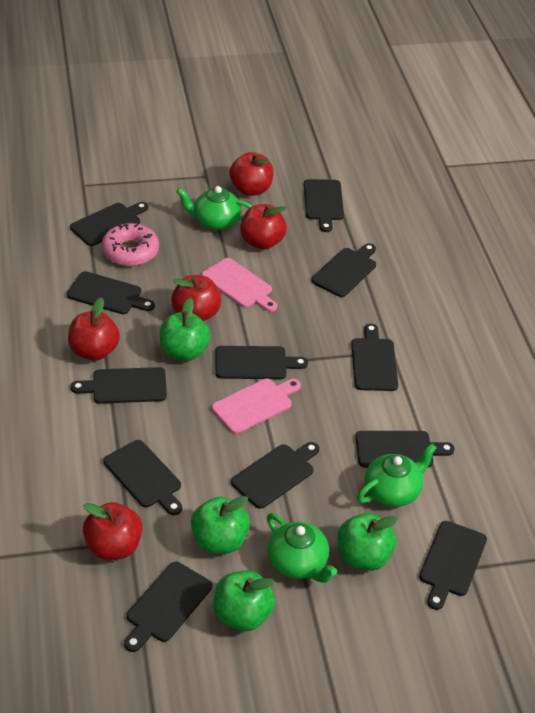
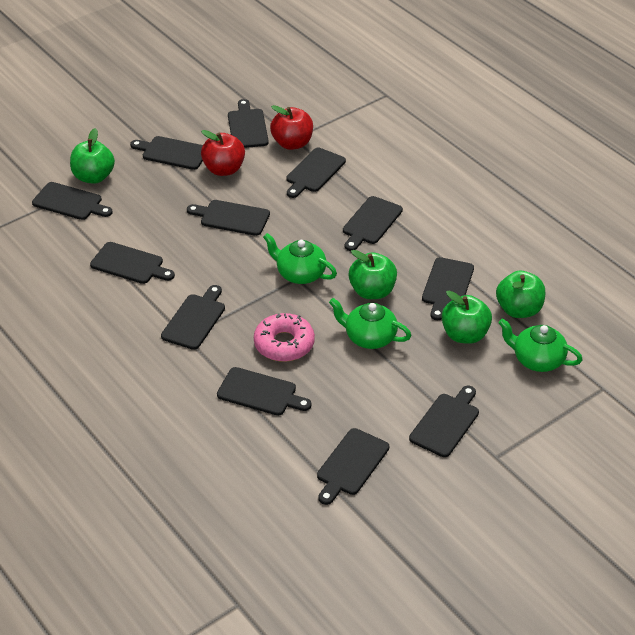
pink cutting board: 2 -> 0
red apple: 5 -> 2

